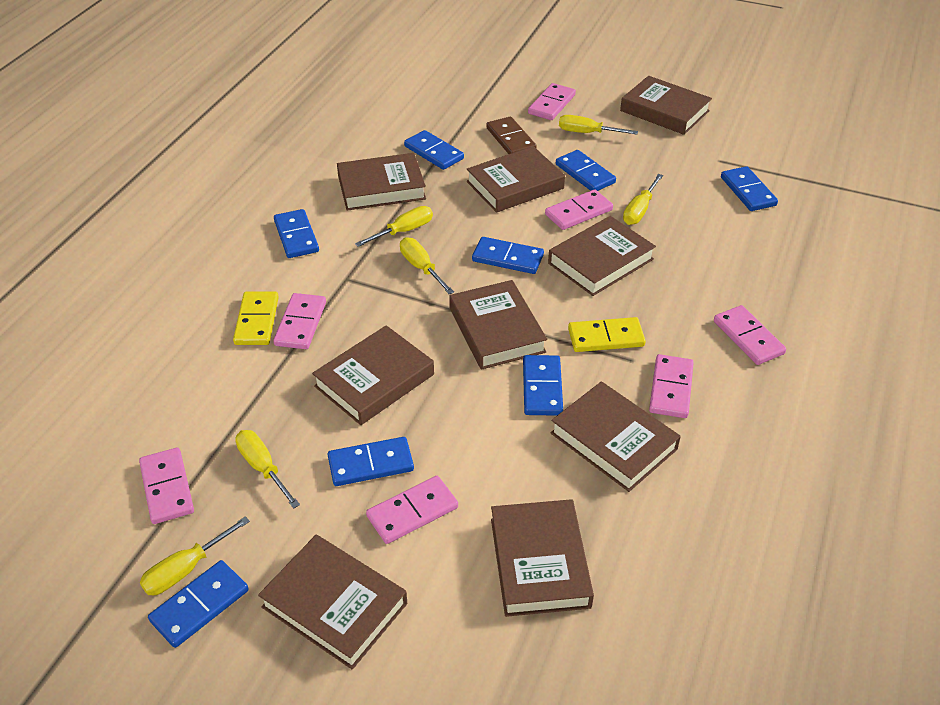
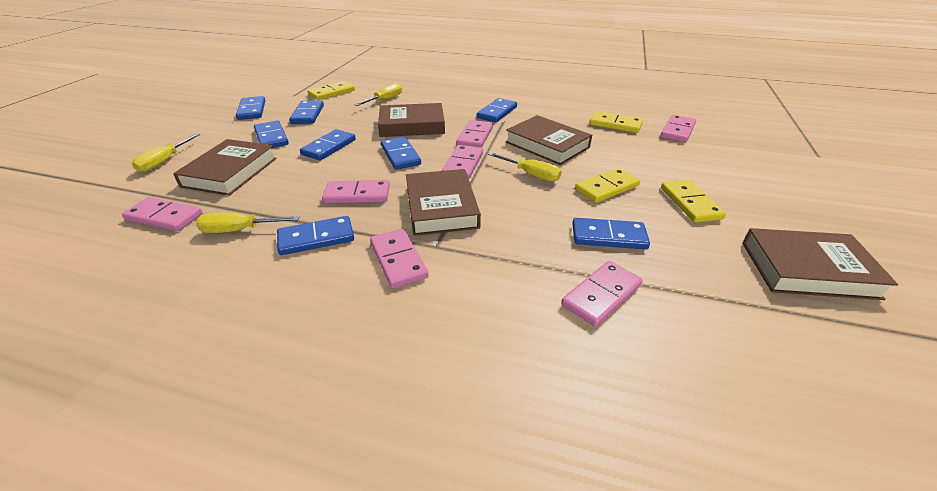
brown book: 9 -> 5
brown domino: 1 -> 0
yellow domino: 2 -> 4
yellow screwdriver: 6 -> 4

